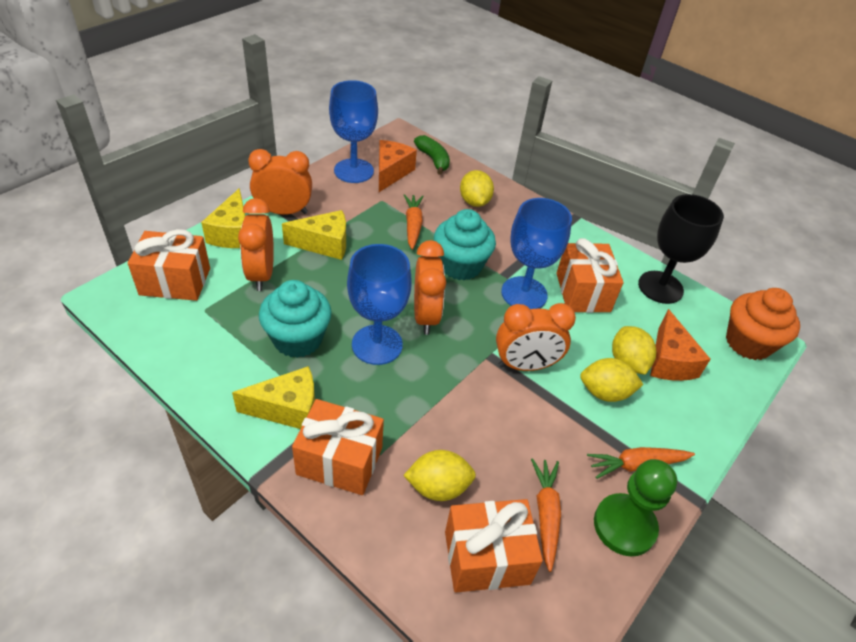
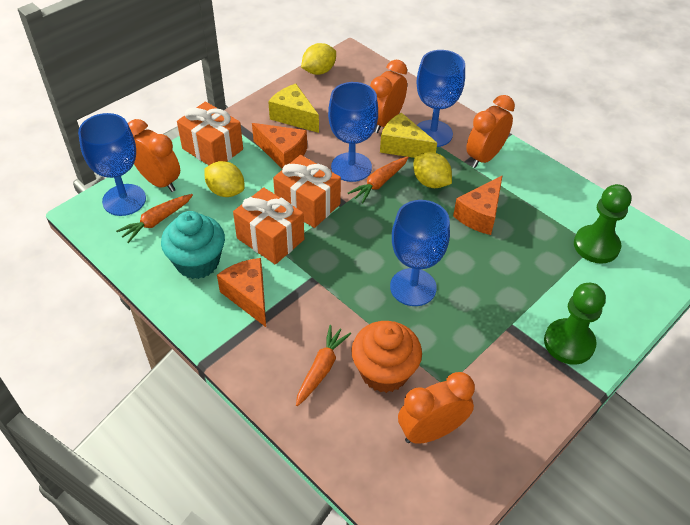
black goblet: 1 -> 0
blue goblet: 3 -> 4
green banana: 1 -> 0
green pawn: 1 -> 2
orange cheese: 2 -> 3
orange gift: 4 -> 3
turquoise cupcake: 2 -> 1
yellow cheese: 3 -> 2
yellow lemon: 4 -> 3

